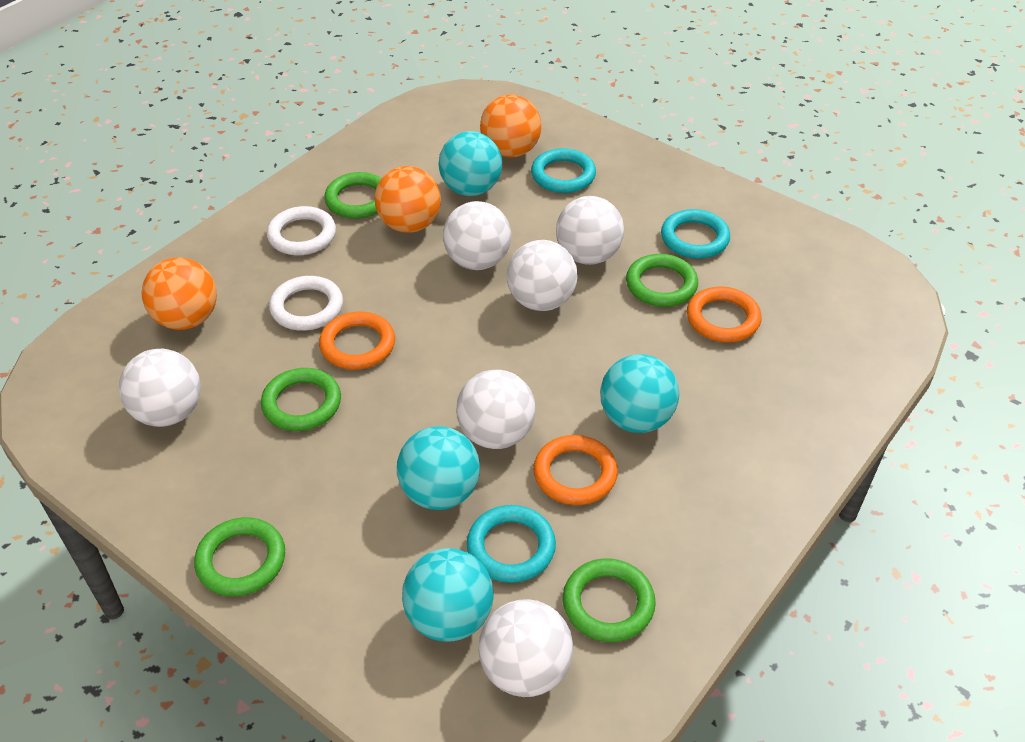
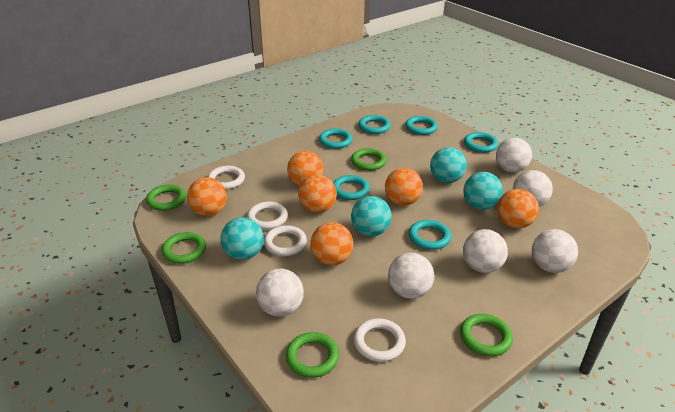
orange ball: 3 -> 6
orange ring: 3 -> 0
turquoise ring: 3 -> 6
white ring: 2 -> 4

